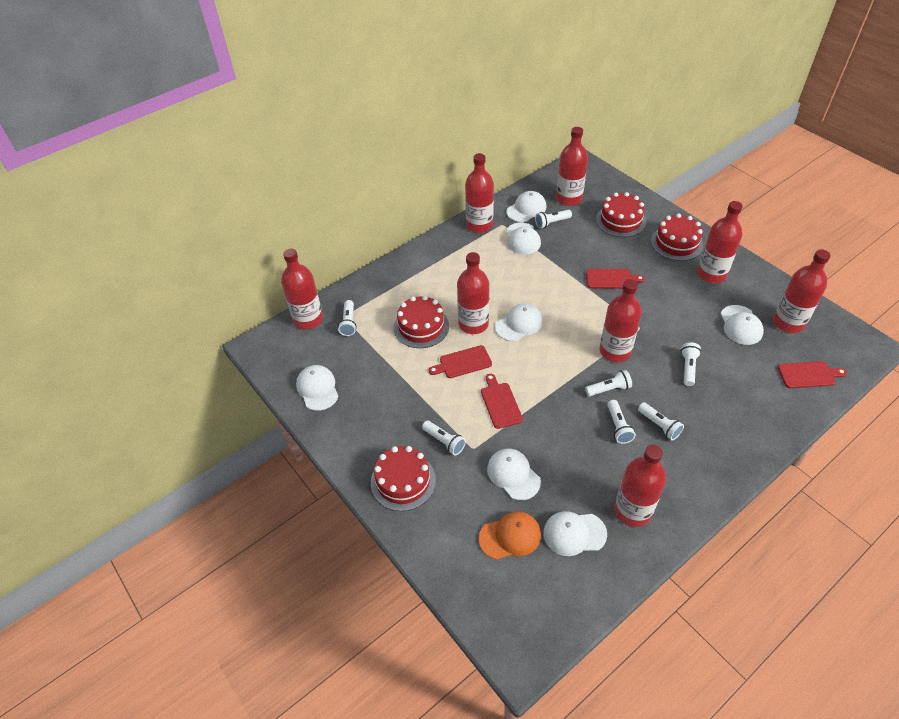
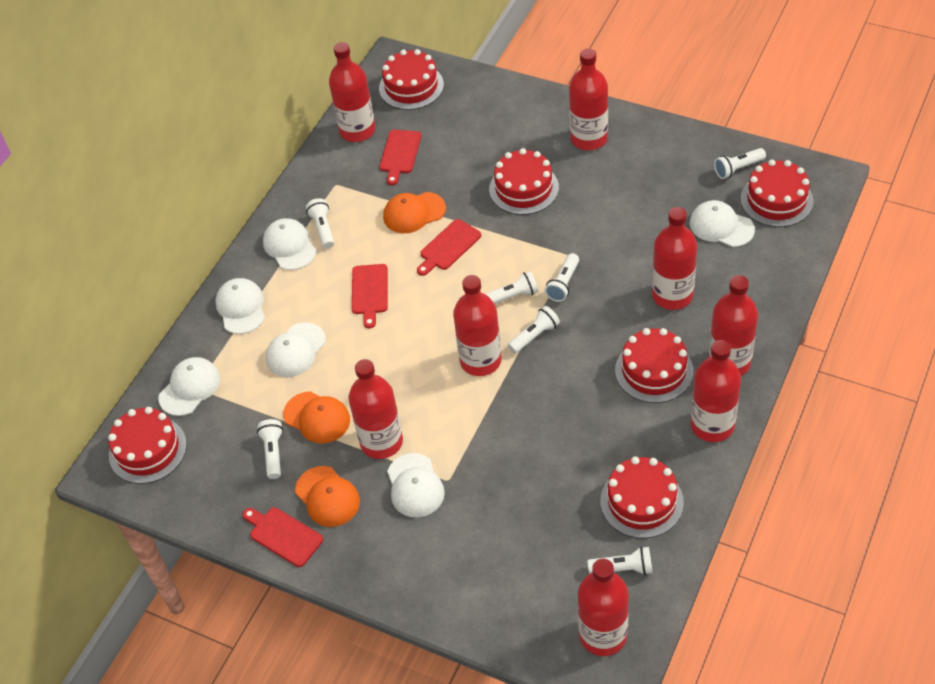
orange cap: 1 -> 3
red cake: 4 -> 6
white cap: 7 -> 6

